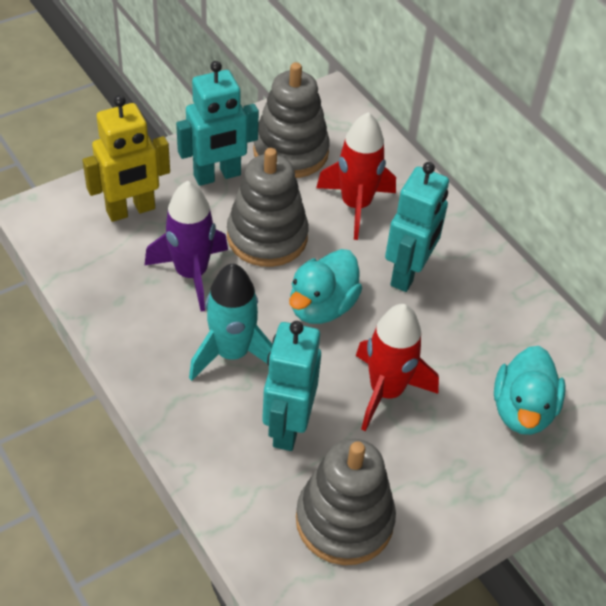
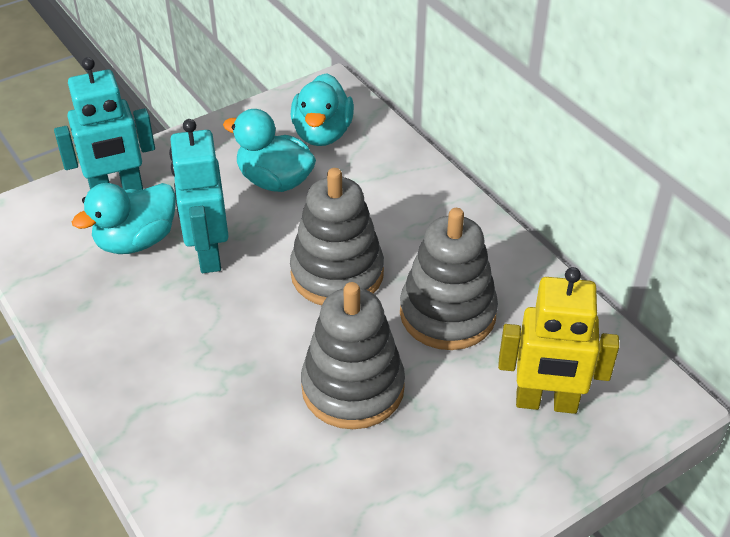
purple rocket: 1 -> 0
red rocket: 2 -> 0
turquoise duck: 2 -> 3
turquoise robot: 3 -> 2
turquoise rocket: 1 -> 0

